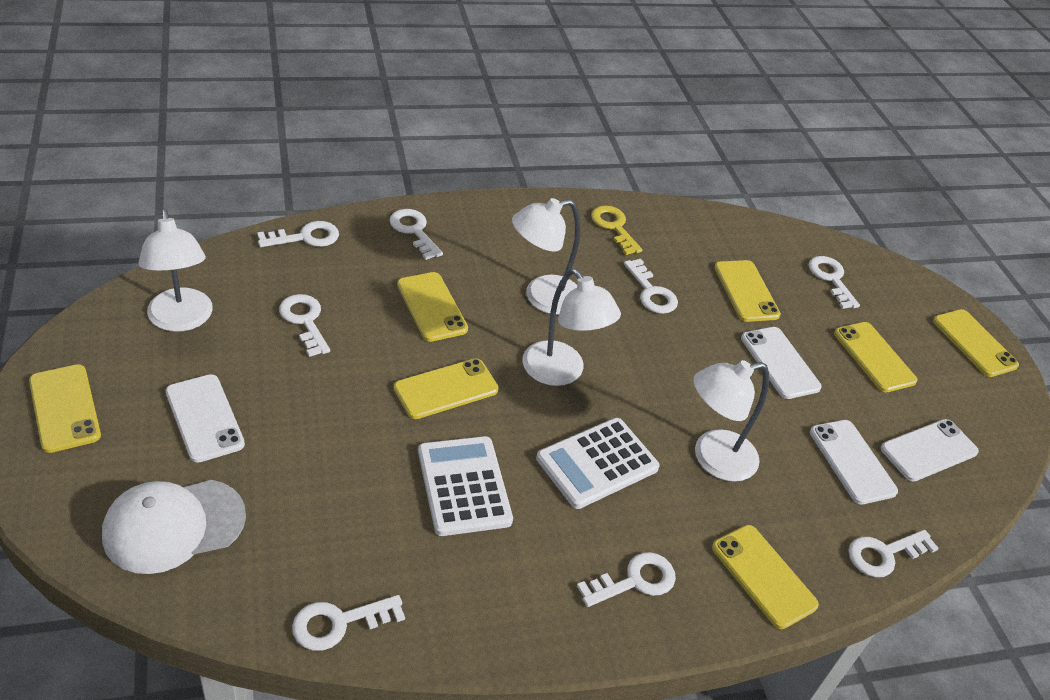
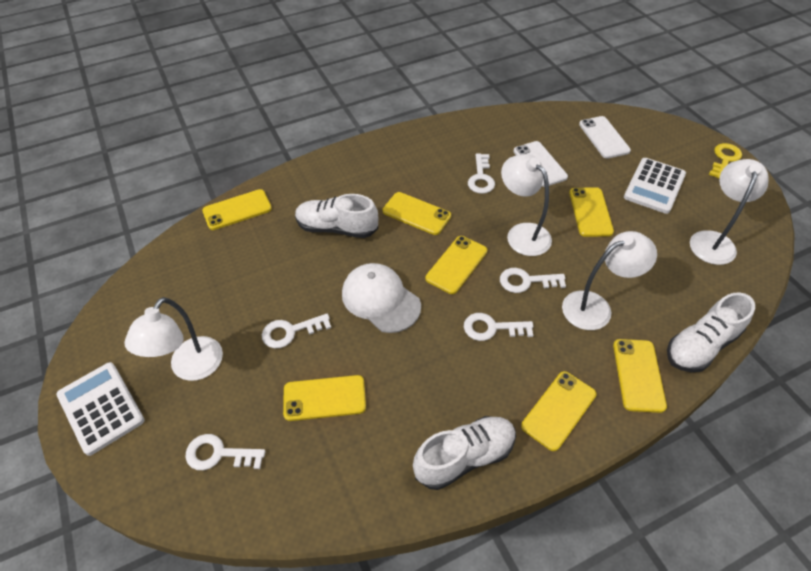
white key: 8 -> 5
white phone: 4 -> 2
white shoe: 0 -> 3

